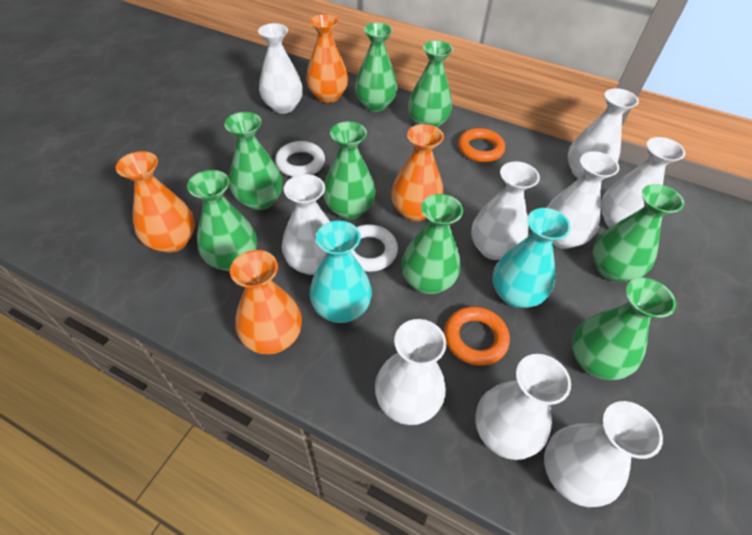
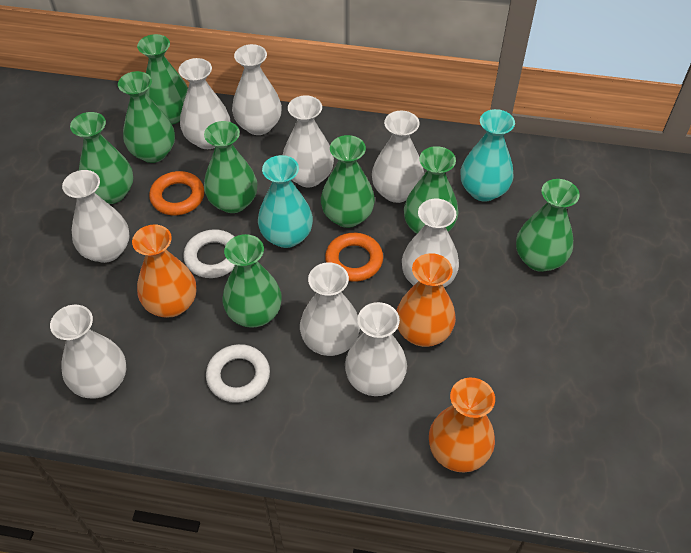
orange vase: 4 -> 3

